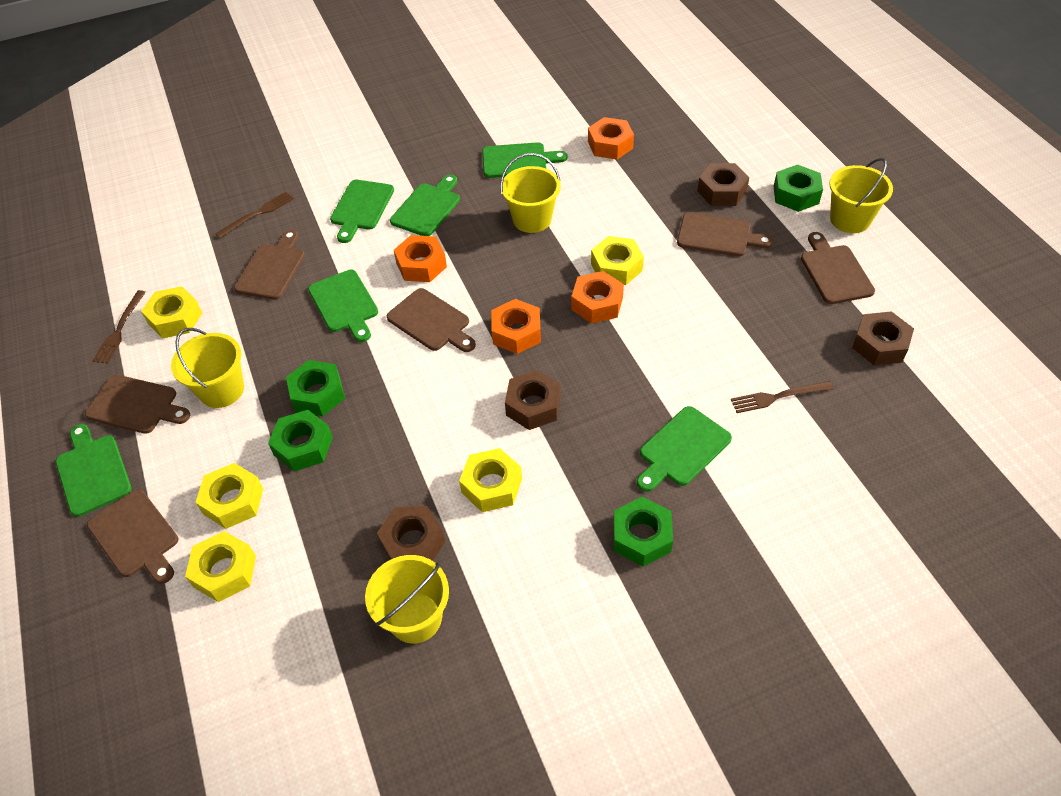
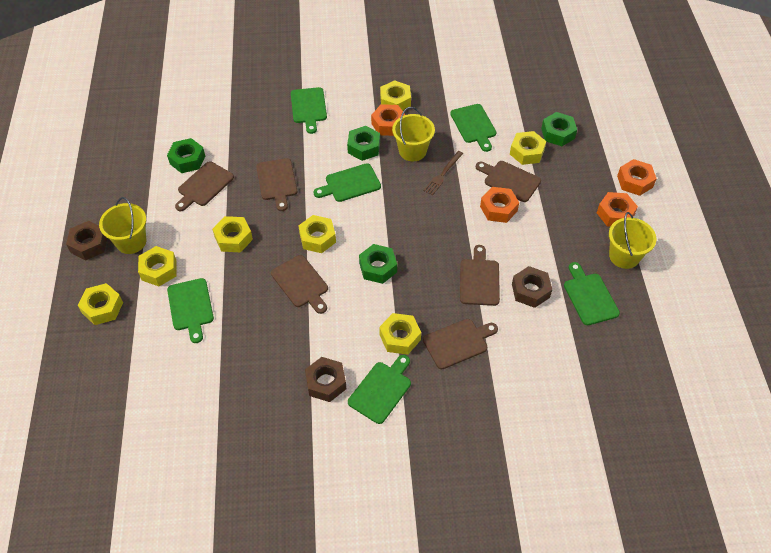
brown fork: 3 -> 1
brown nut: 4 -> 3
yellow bucket: 4 -> 3
yellow nut: 5 -> 7

